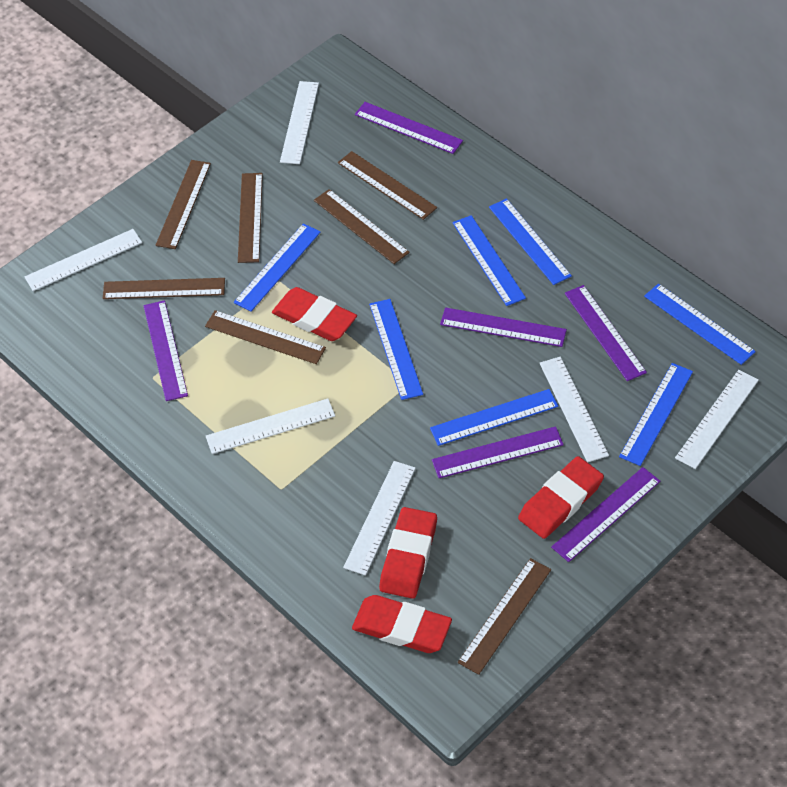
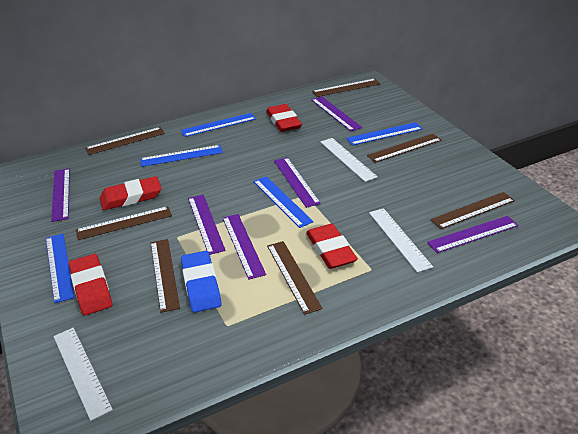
blue eraser: 0 -> 1
blue ruler: 7 -> 5
white ruler: 6 -> 3

